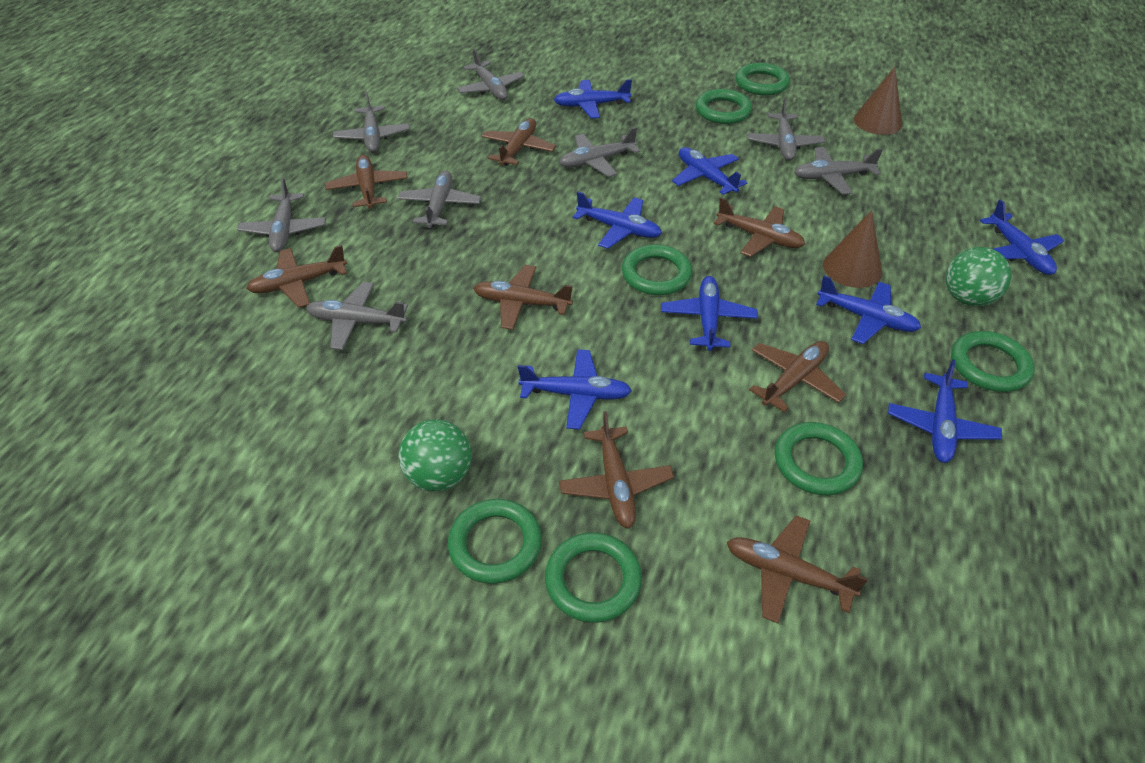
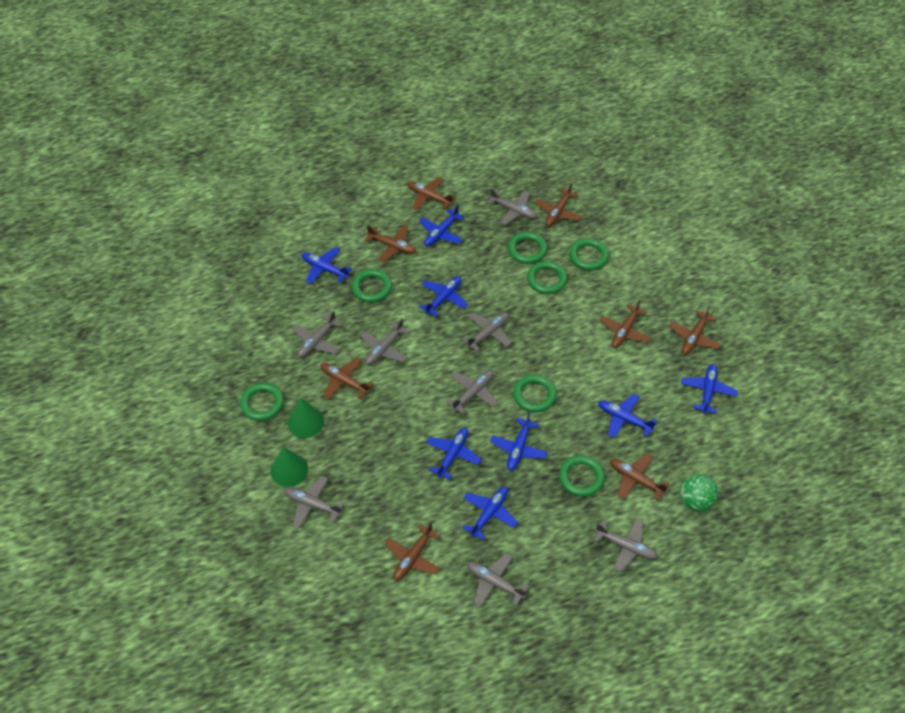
brown cone: 2 -> 0
green ball: 2 -> 1
green cone: 0 -> 2

